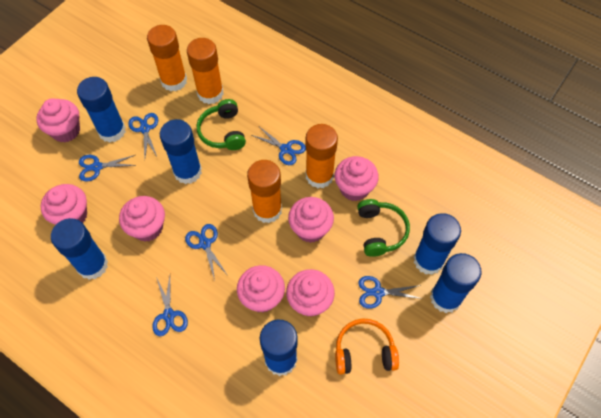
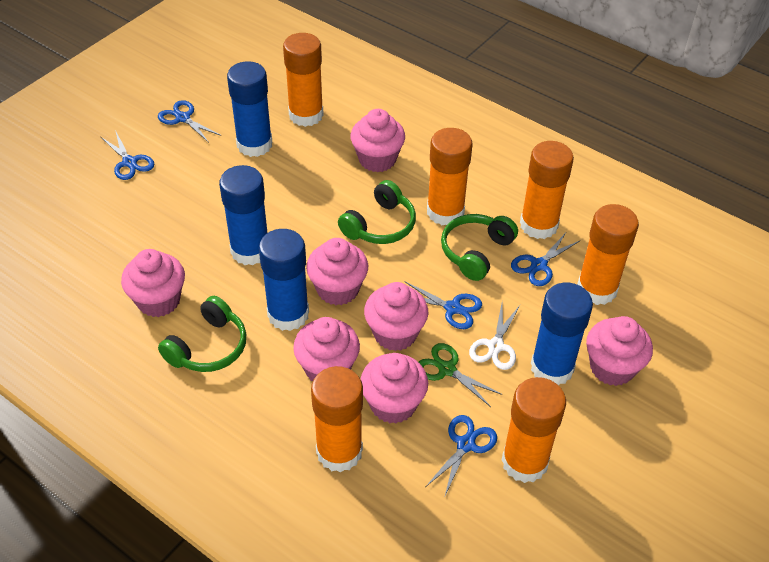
blue glue stick: 6 -> 4
blue scissors: 6 -> 5
green headphones: 2 -> 3
green scissors: 0 -> 1
orange glue stick: 4 -> 6
orange headphones: 1 -> 0
white scissors: 0 -> 1

